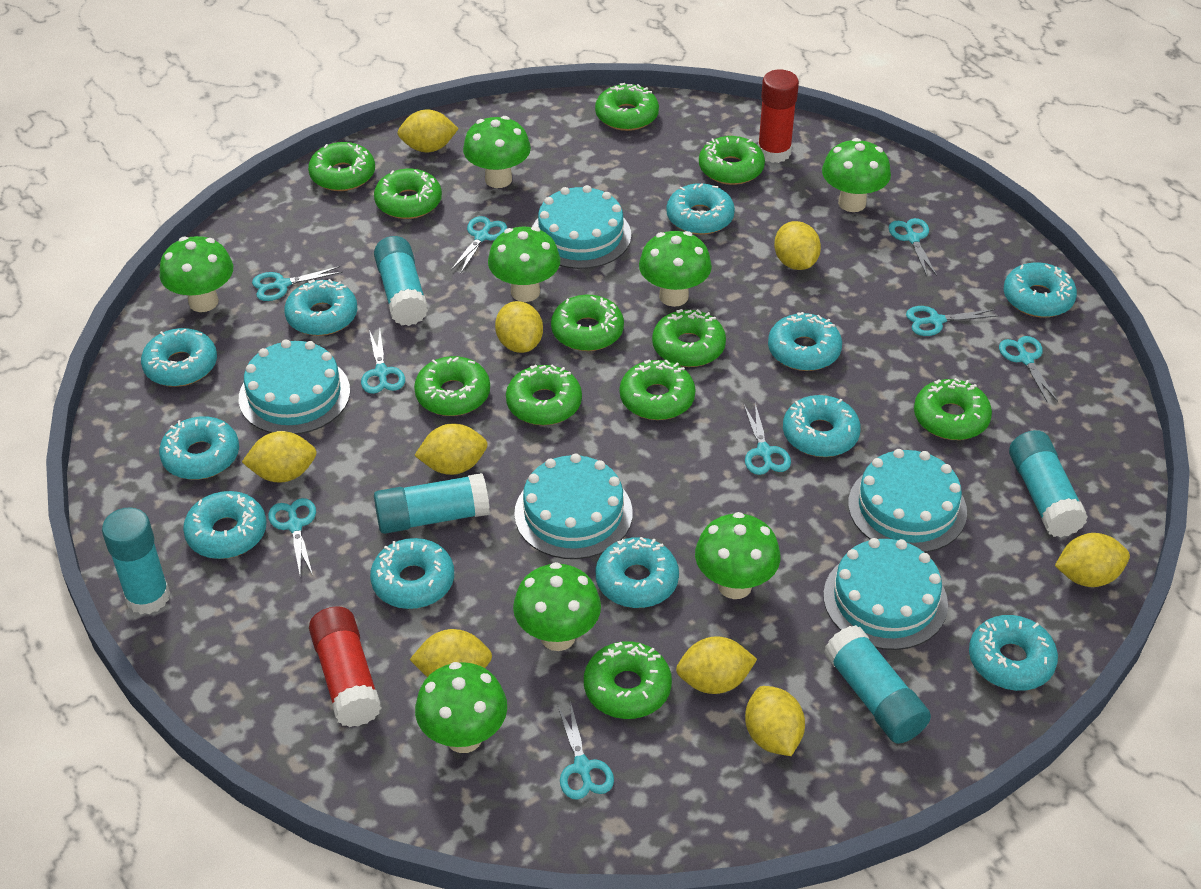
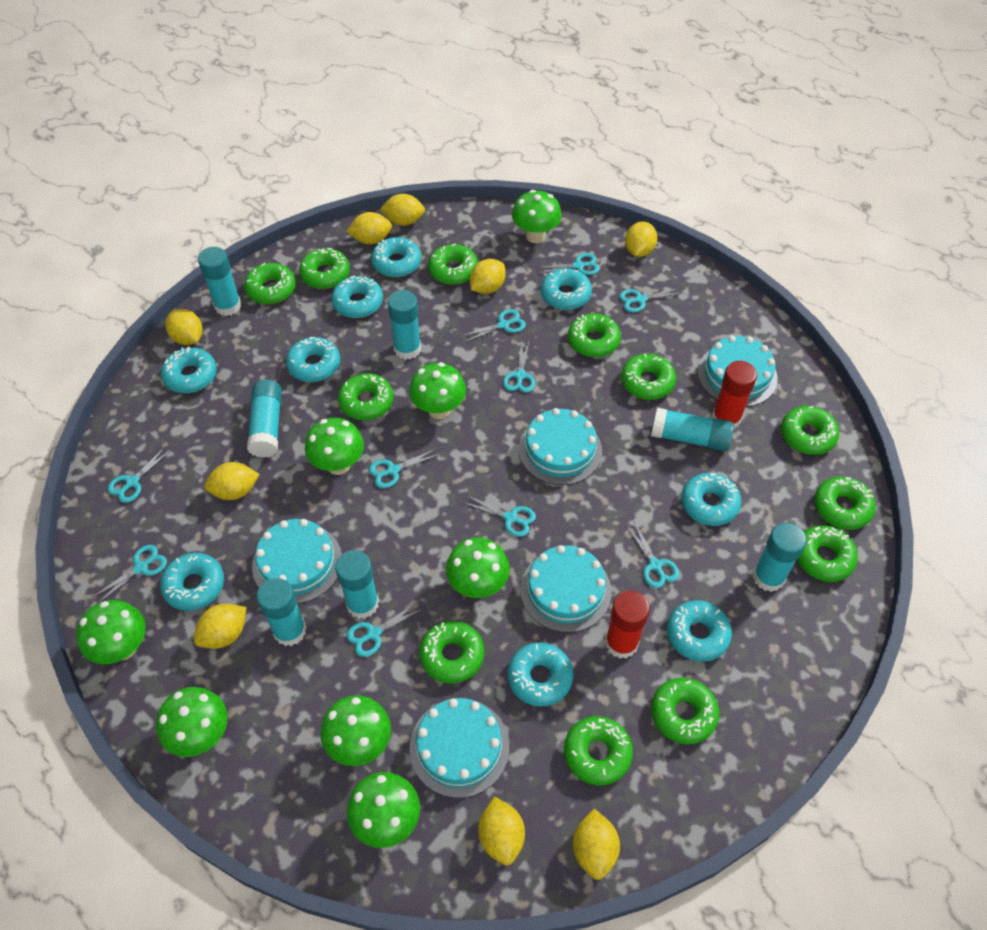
green donut: 11 -> 12
turquoise donut: 11 -> 9
turquoise glue stick: 5 -> 7
turquoise scissors: 9 -> 10

